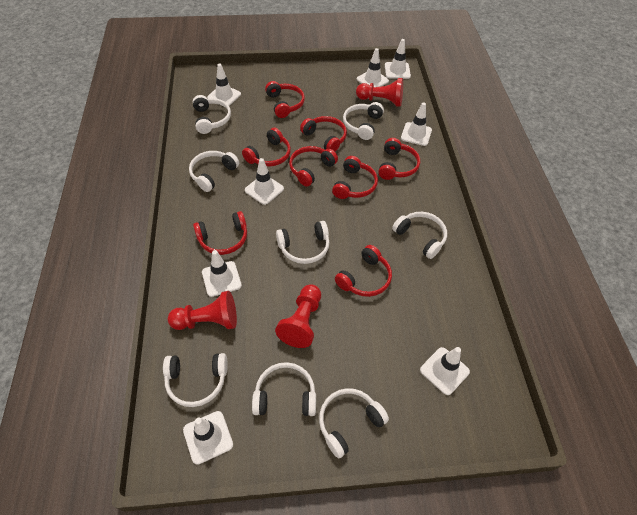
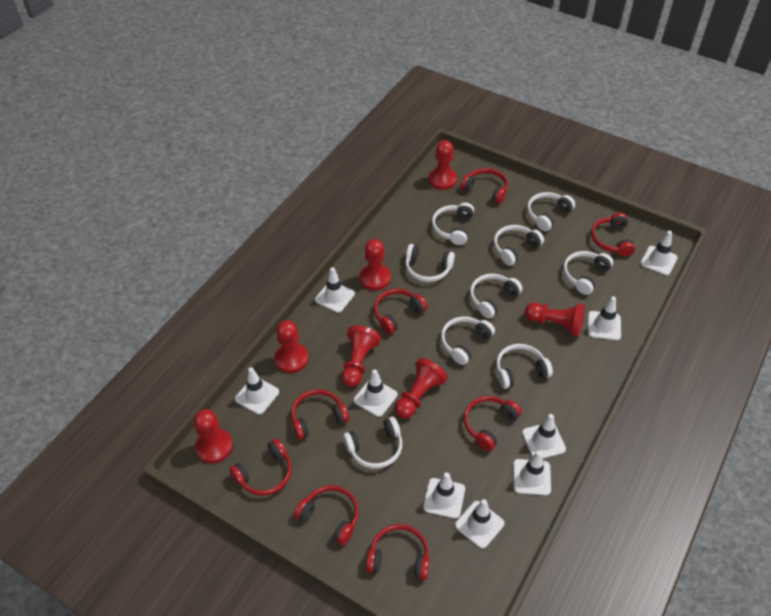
red pawn: 3 -> 7
white headphones: 8 -> 9
white traffic cone: 8 -> 9

